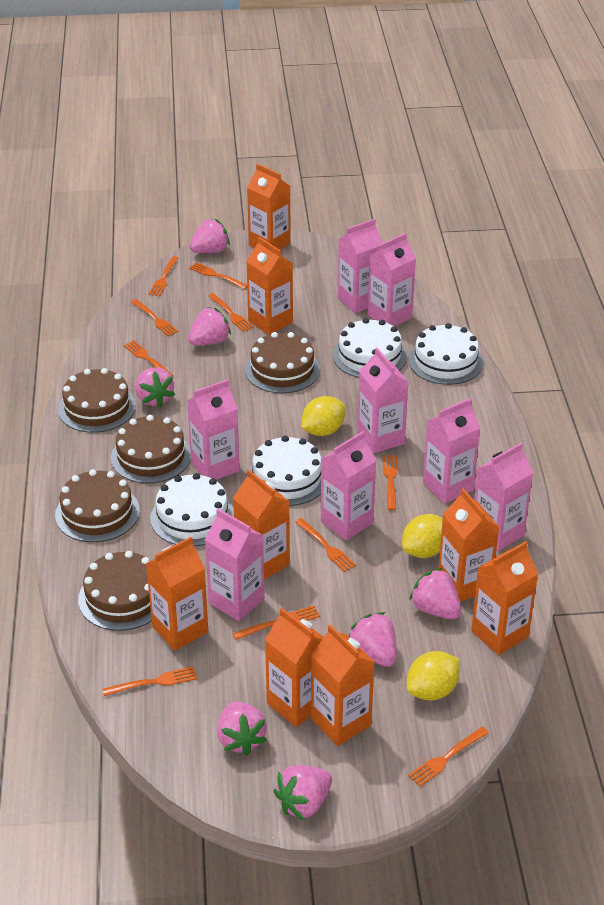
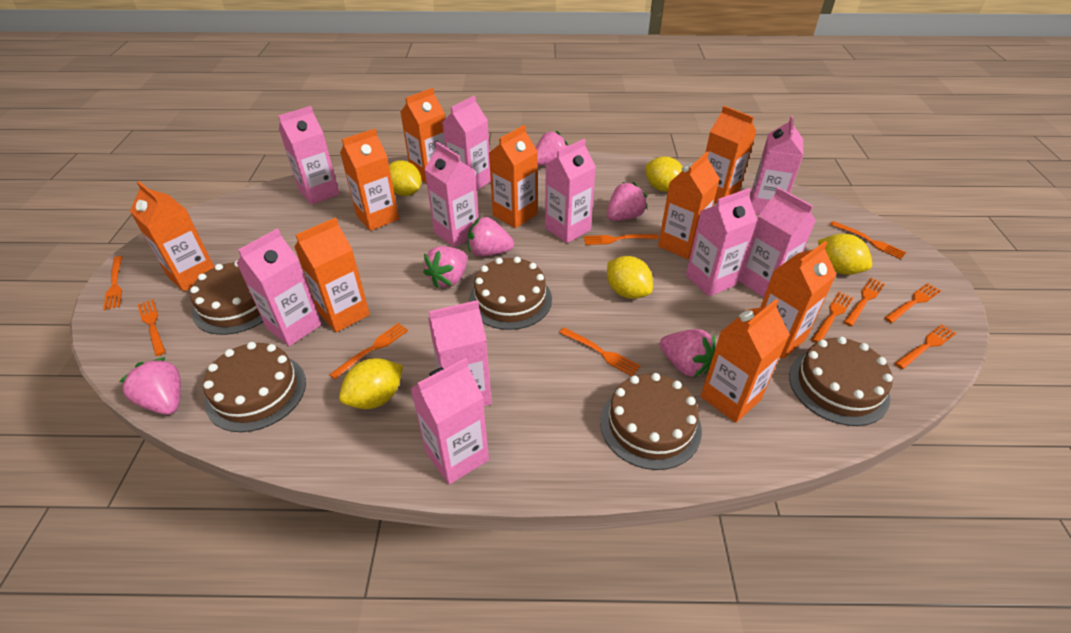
orange carton: 8 -> 9
pink carton: 8 -> 10
pink strawberry: 7 -> 6
white cake: 4 -> 0
yellow lemon: 3 -> 5

